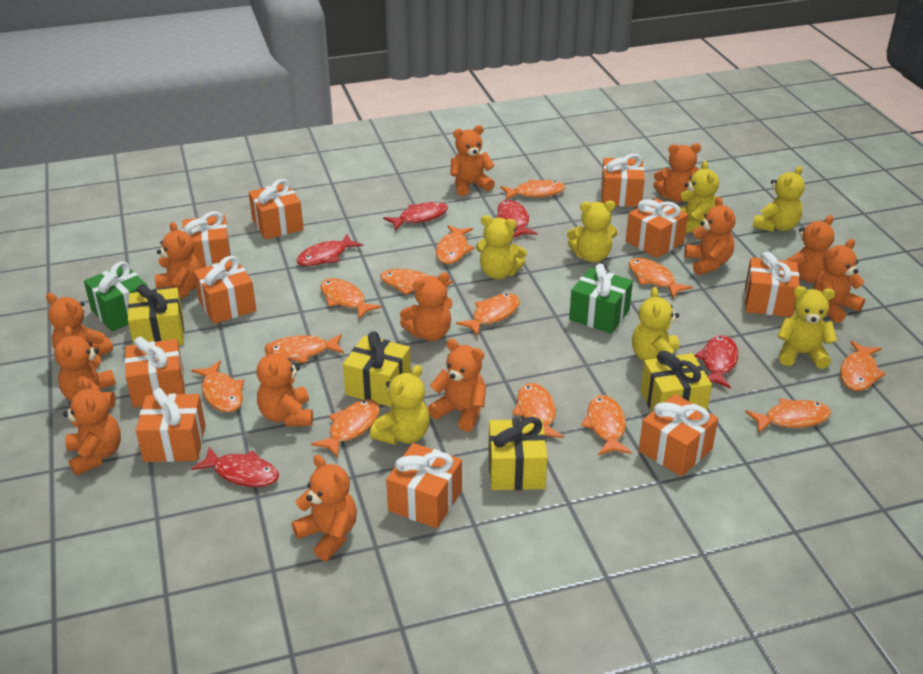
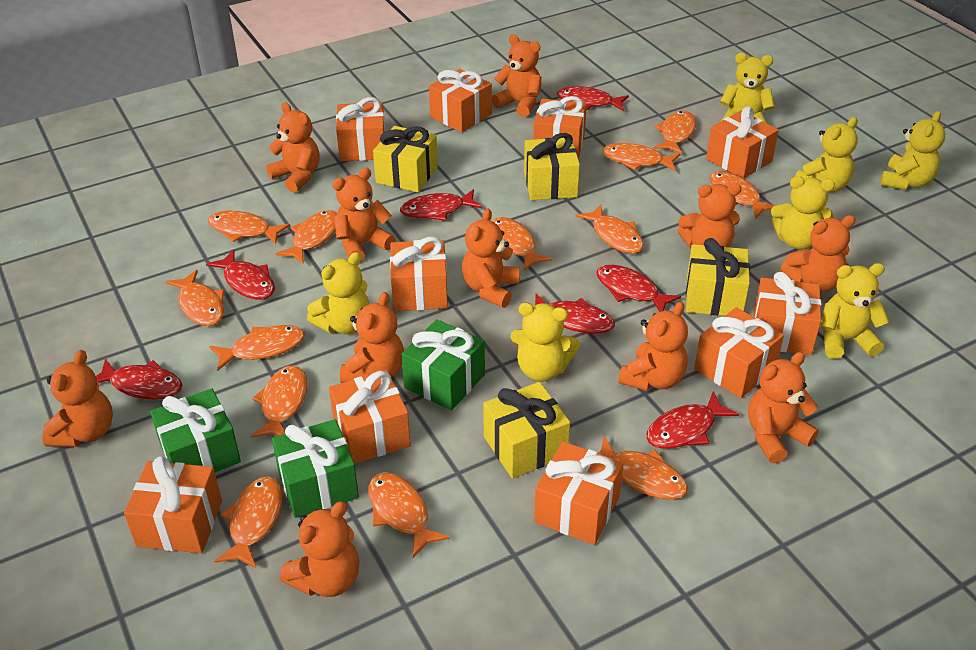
green gift: 2 -> 3
orange teddy bear: 13 -> 11
red fish: 5 -> 7

